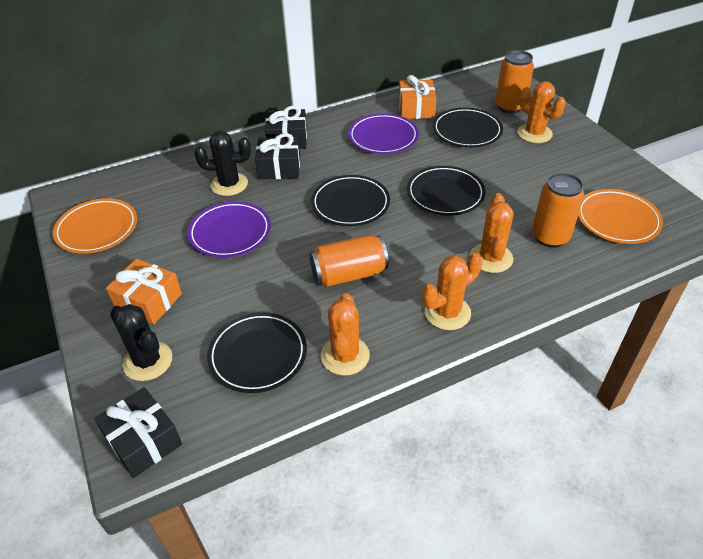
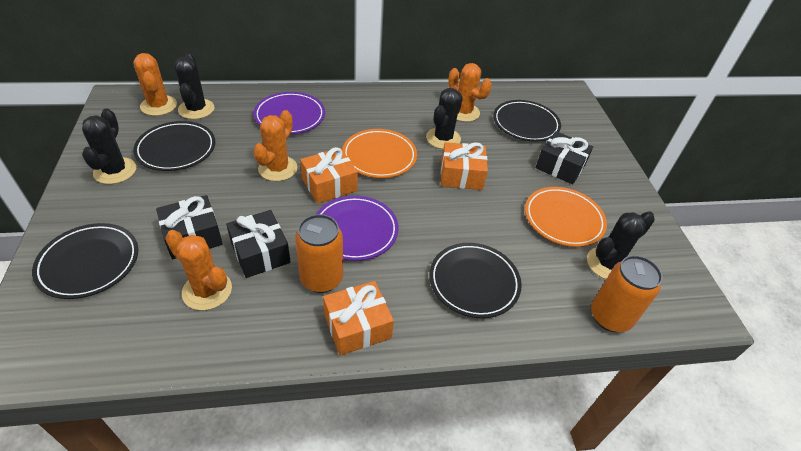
black cactus: 2 -> 4
orange can: 3 -> 2
orange gift: 2 -> 3

